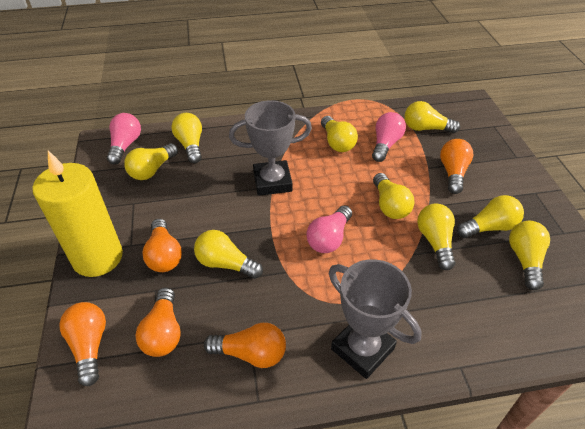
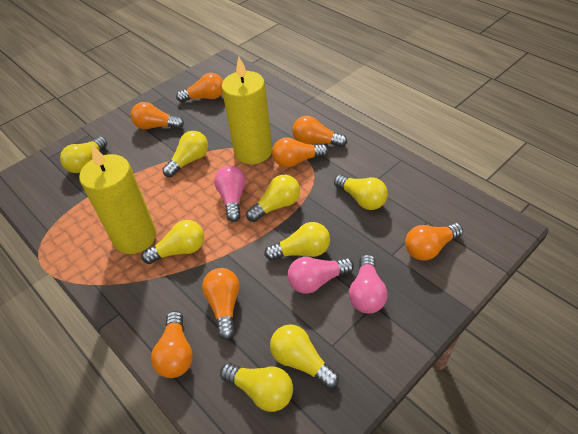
grey trophy: 2 -> 0
orange light bulb: 5 -> 7
yellow candle: 1 -> 2
yellow light bulb: 9 -> 8

